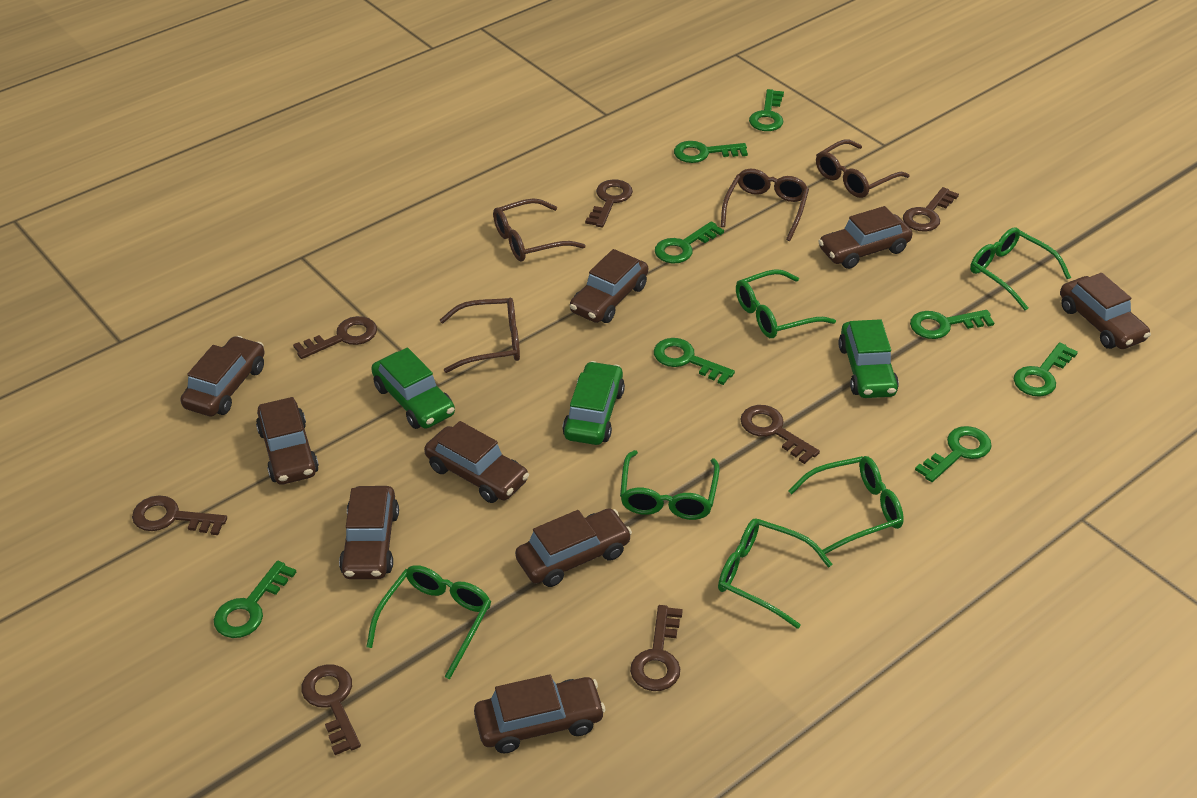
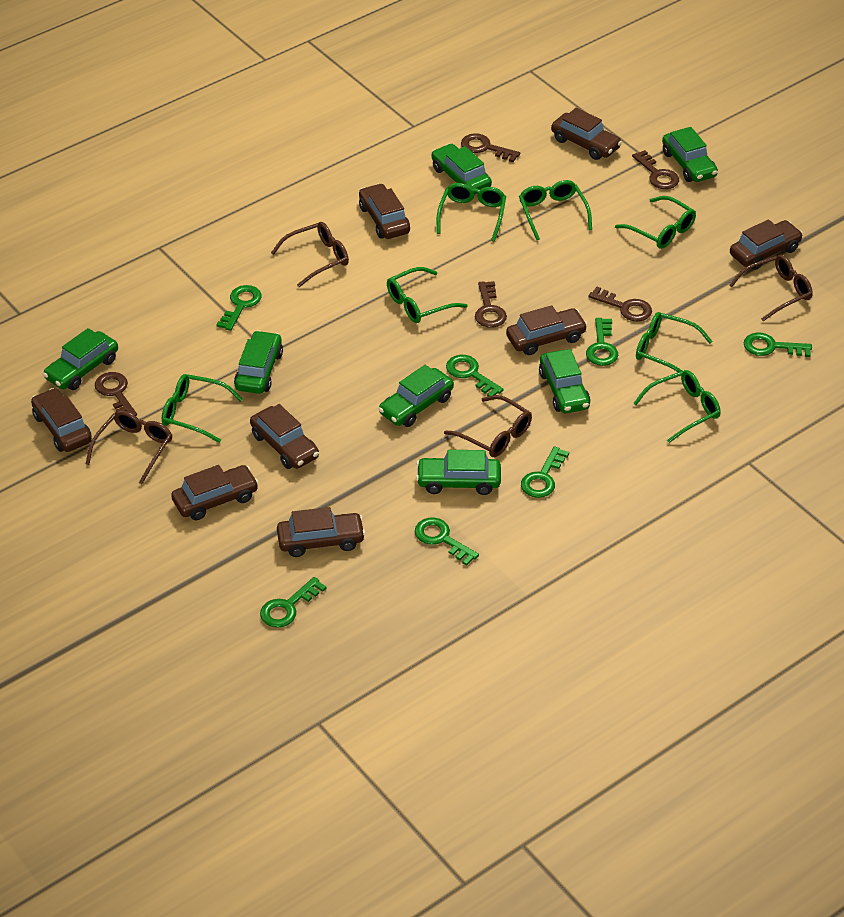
brown car: 9 -> 8
brown key: 7 -> 5
green car: 3 -> 7
green glasses: 6 -> 7
green key: 8 -> 7

